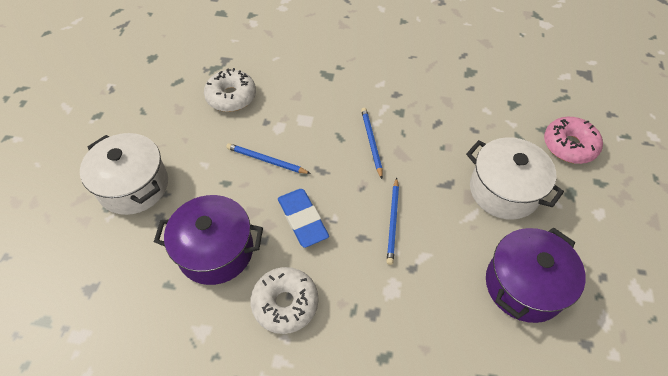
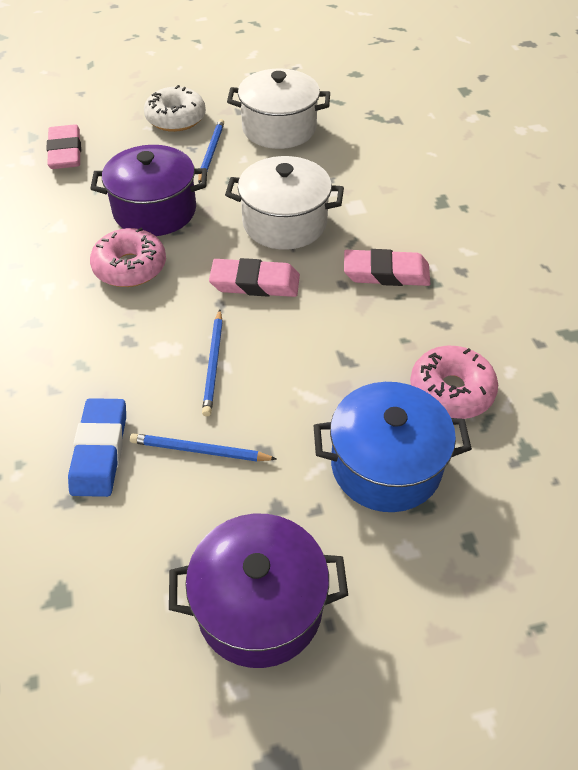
blue pot: 0 -> 1
pink donut: 1 -> 2
pink eraser: 0 -> 3
white donut: 2 -> 1

